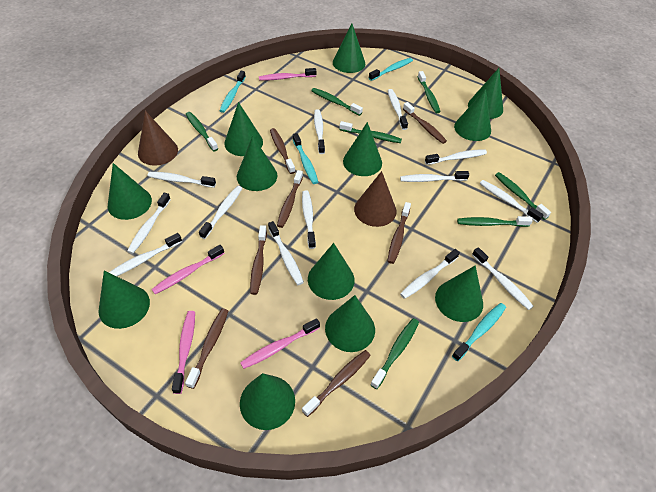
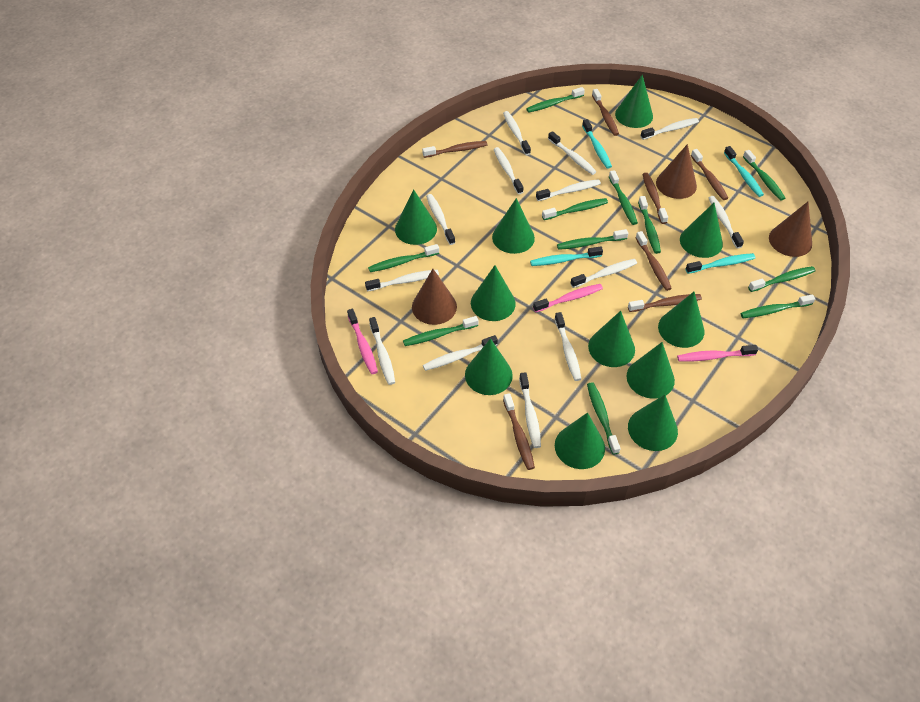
brown cone: 2 -> 3
green cone: 12 -> 11
green toothbrush: 7 -> 11
pink toothbrush: 4 -> 3

